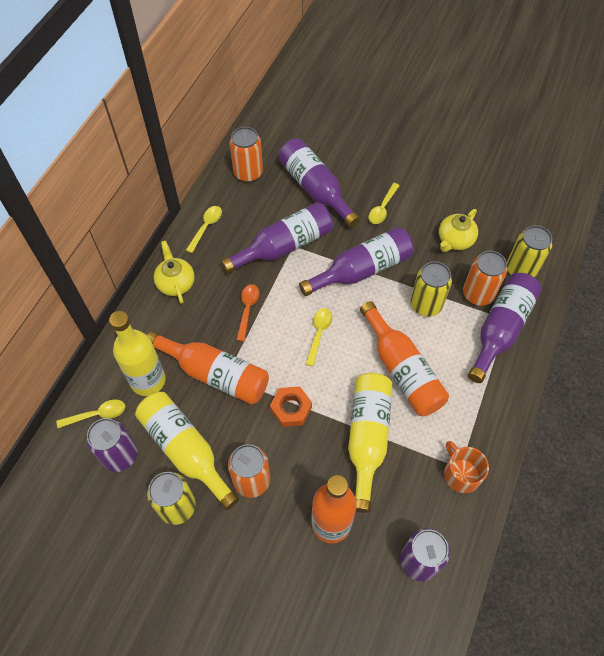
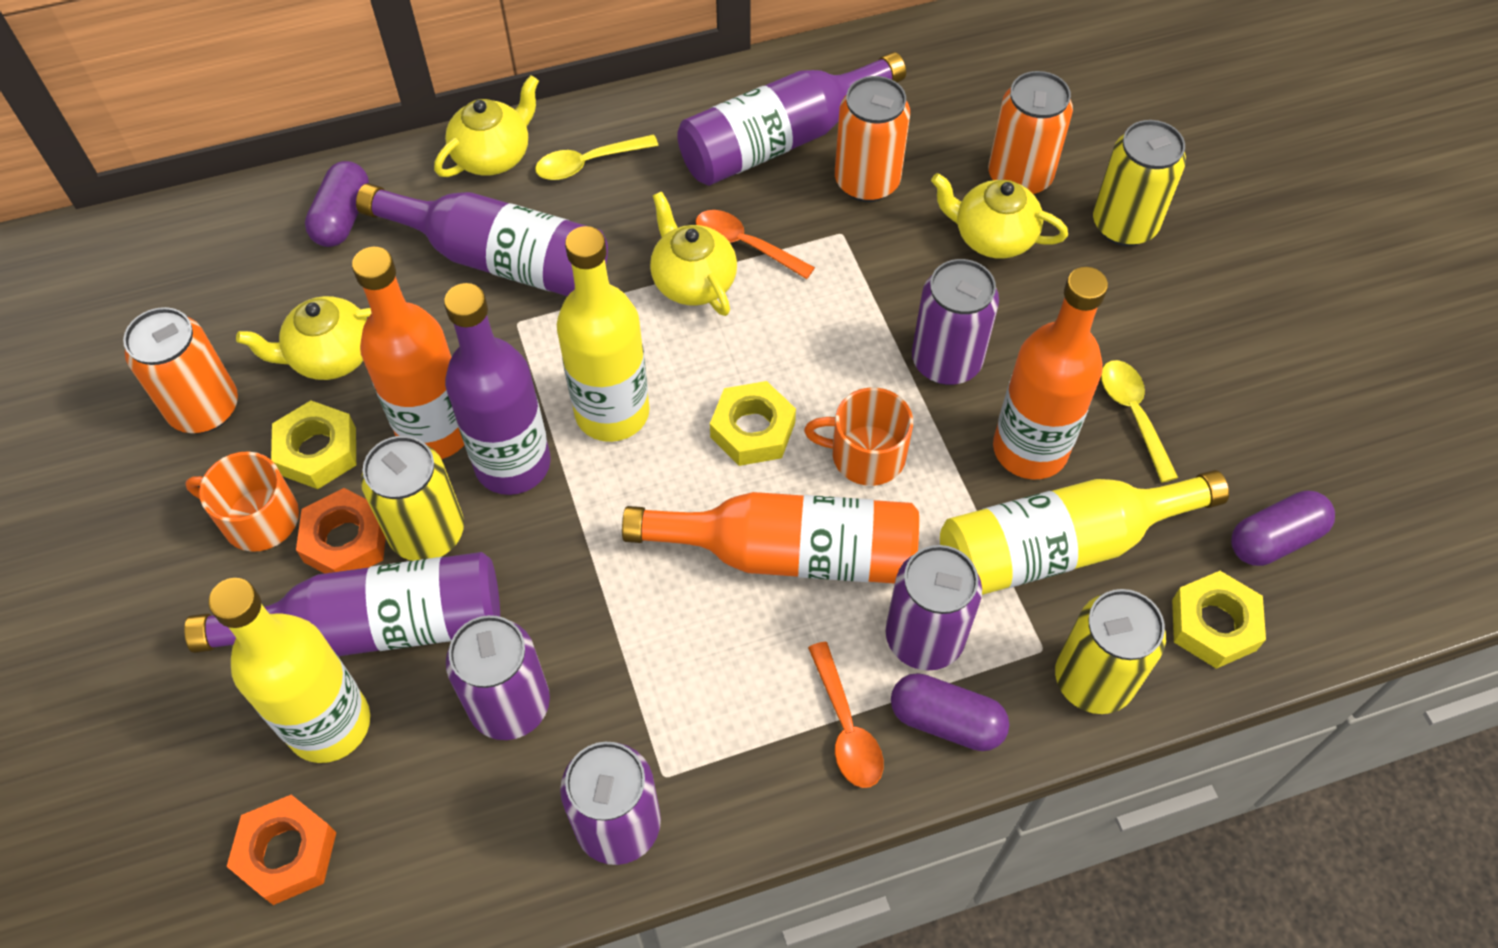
orange mug: 1 -> 2
orange nut: 1 -> 2
orange spoon: 1 -> 2
purple can: 2 -> 4
purple capsule: 0 -> 3
yellow nut: 0 -> 3
yellow spoon: 4 -> 2
yellow teapot: 2 -> 4

